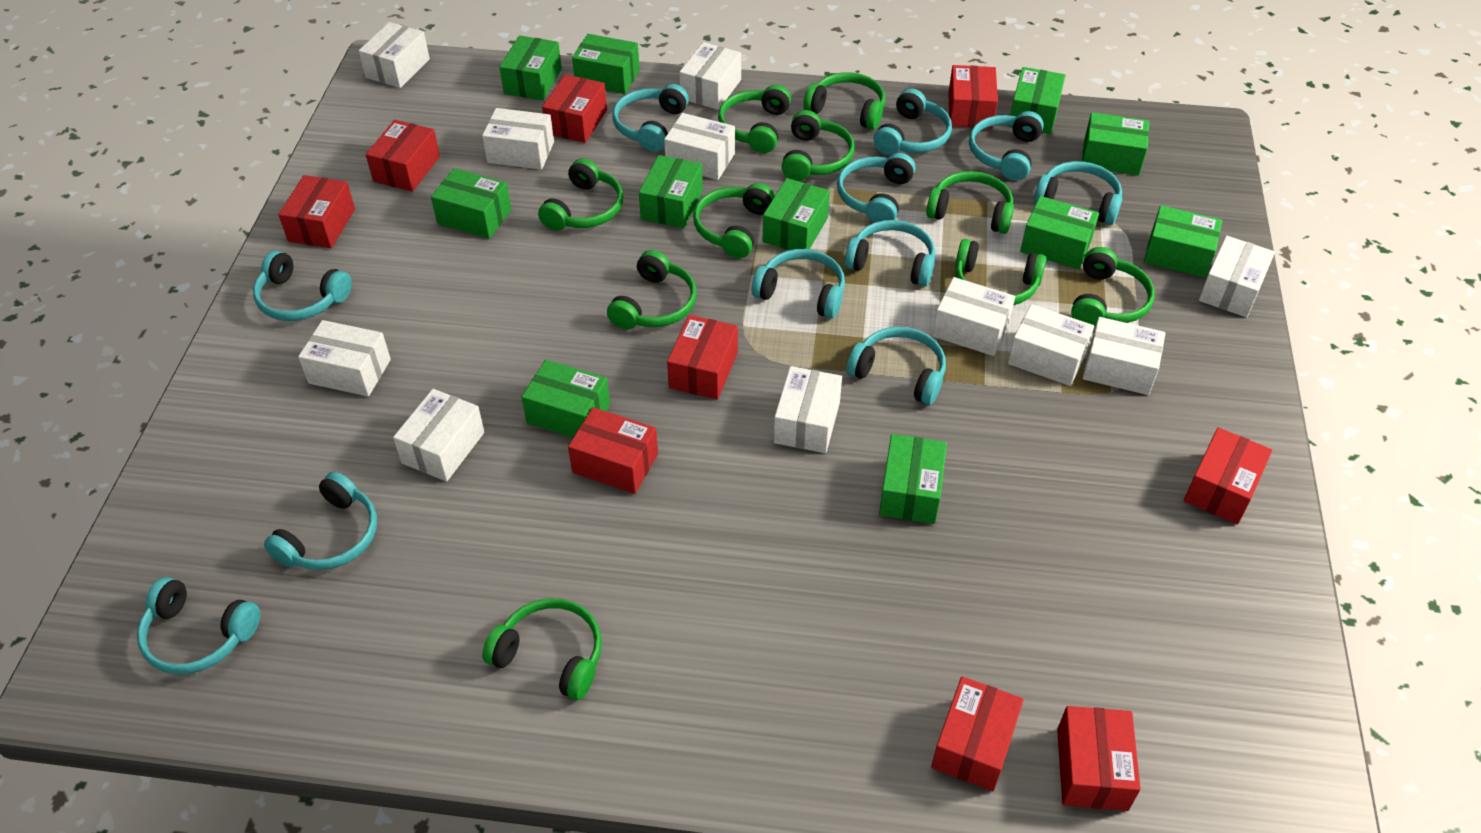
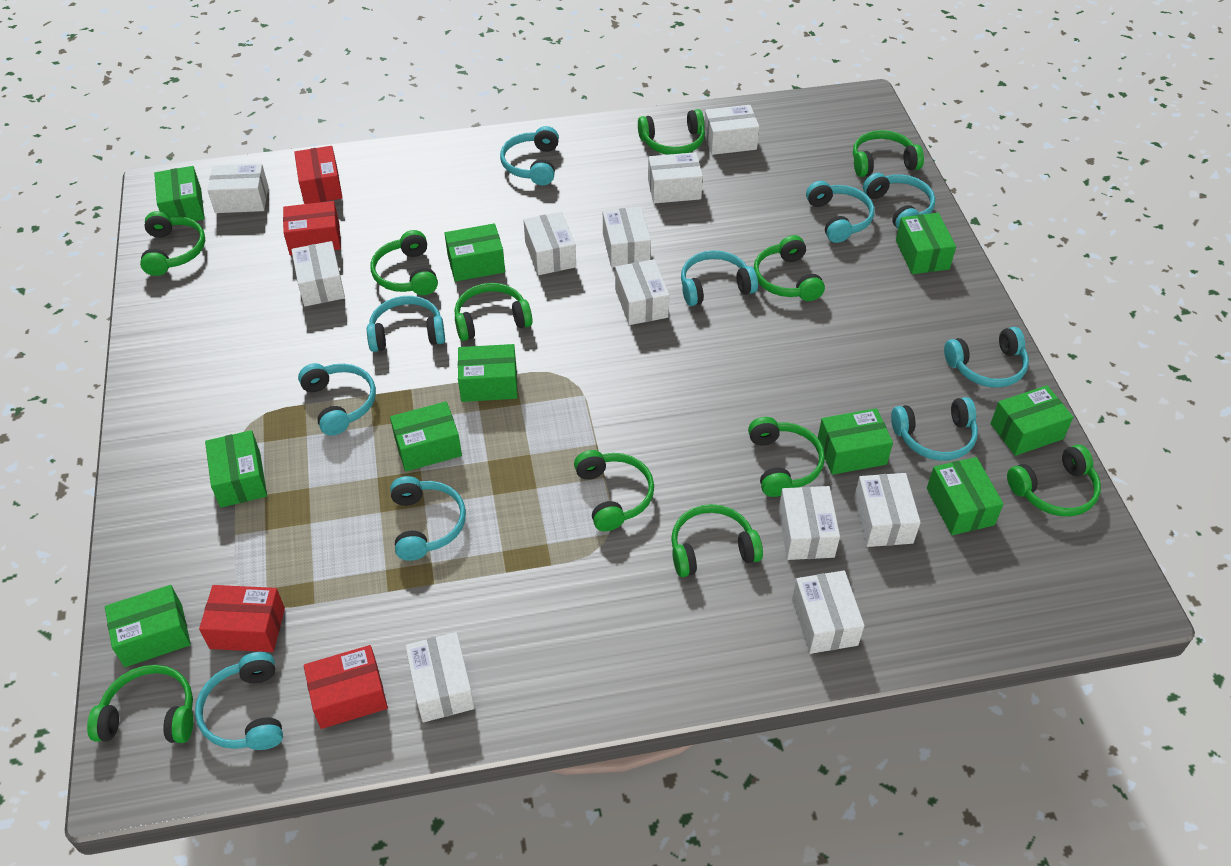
green box: 11 -> 10
green headphones: 10 -> 11
red box: 9 -> 4
turquoise headphones: 11 -> 10

